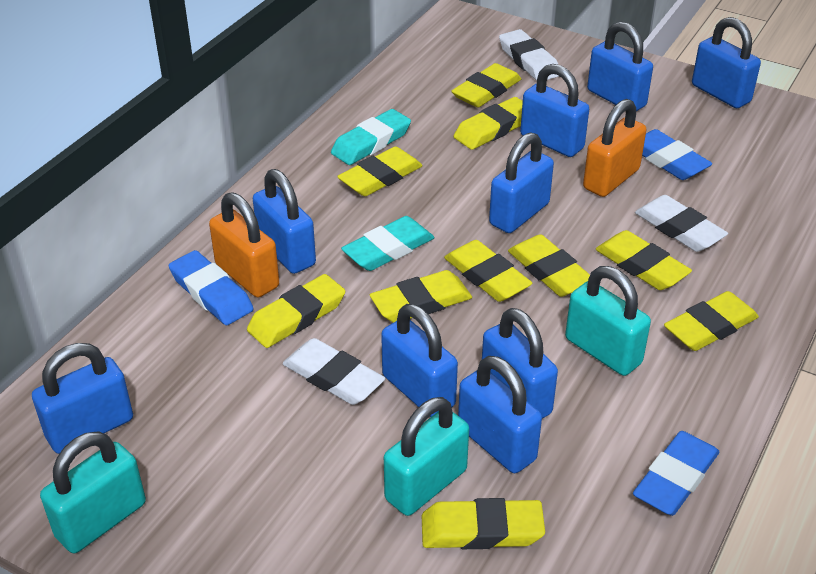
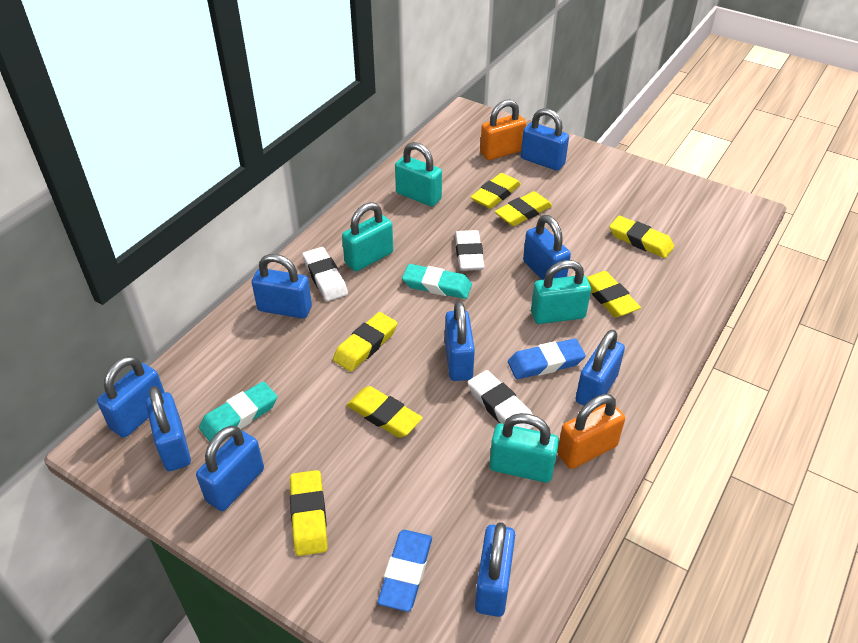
blue eraser: 3 -> 2
turquoise padlock: 3 -> 4
yellow eraser: 10 -> 7

